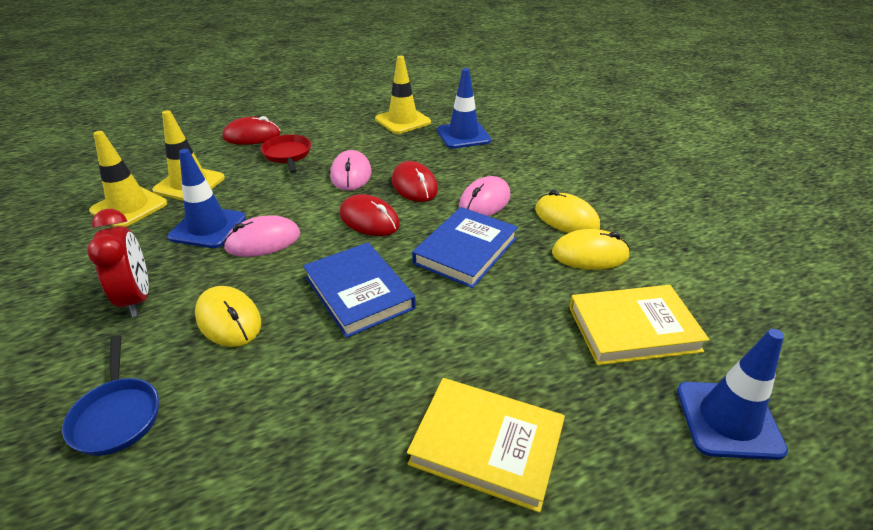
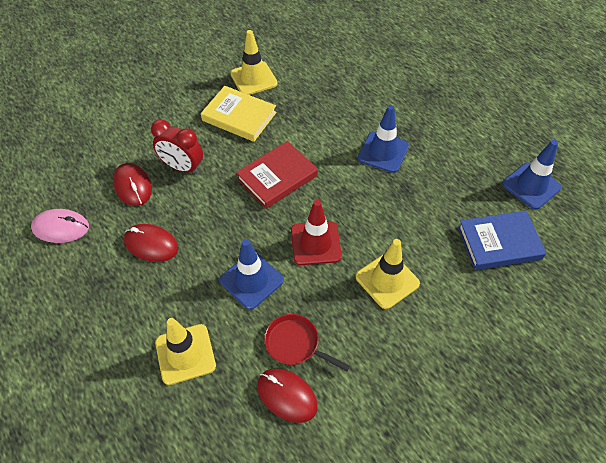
blue book: 2 -> 1
blue pan: 1 -> 0
pink mouse: 3 -> 1
red book: 0 -> 1
red traffic cone: 0 -> 1
yellow book: 2 -> 1
yellow mouse: 3 -> 0

